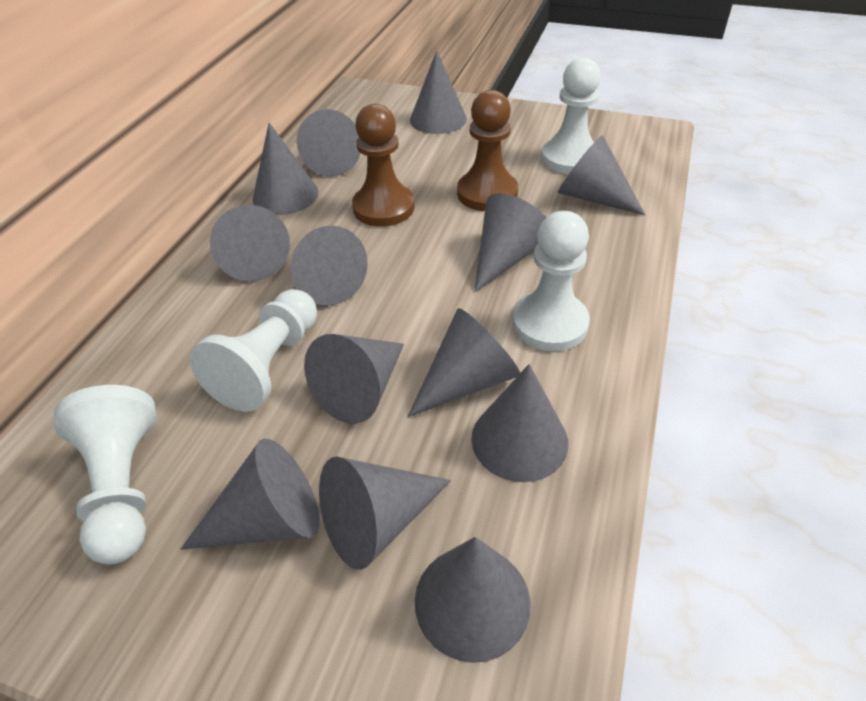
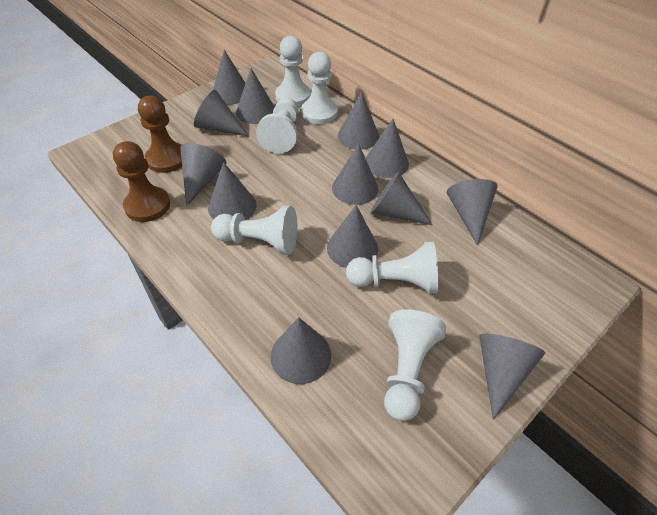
white pawn: 4 -> 6

